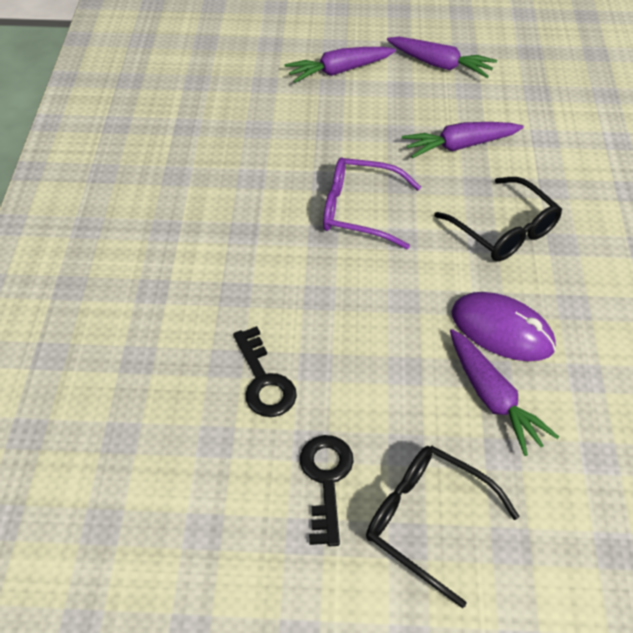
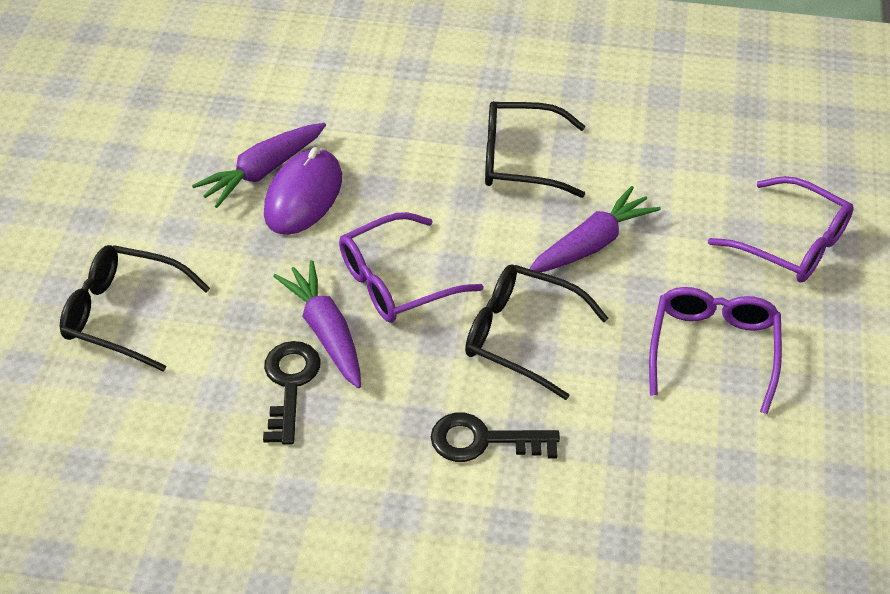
black glasses: 2 -> 3
purple carrot: 4 -> 3
purple glasses: 1 -> 3

